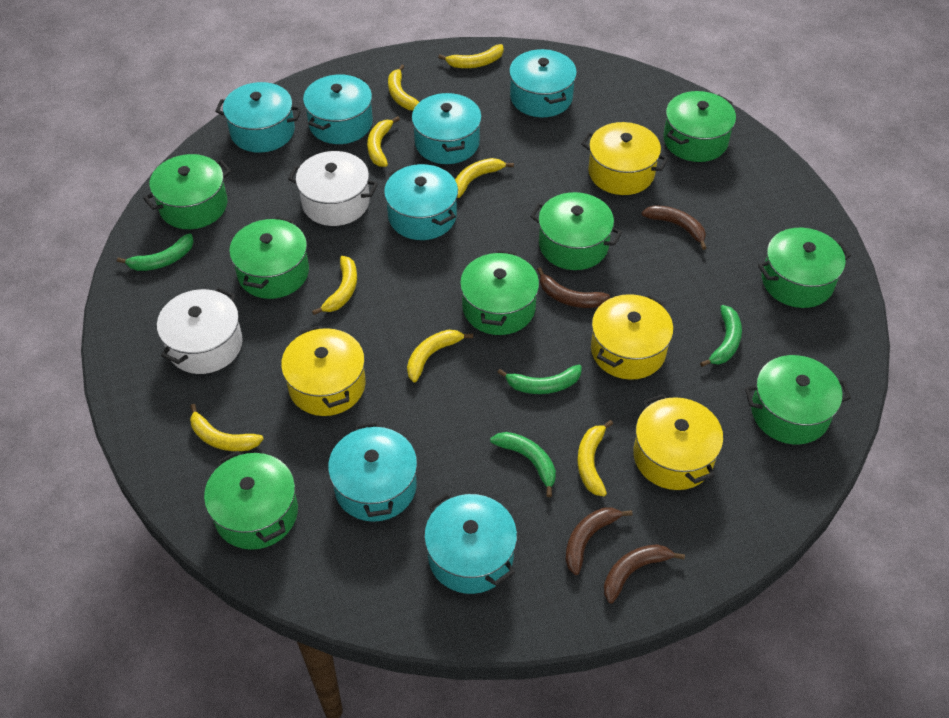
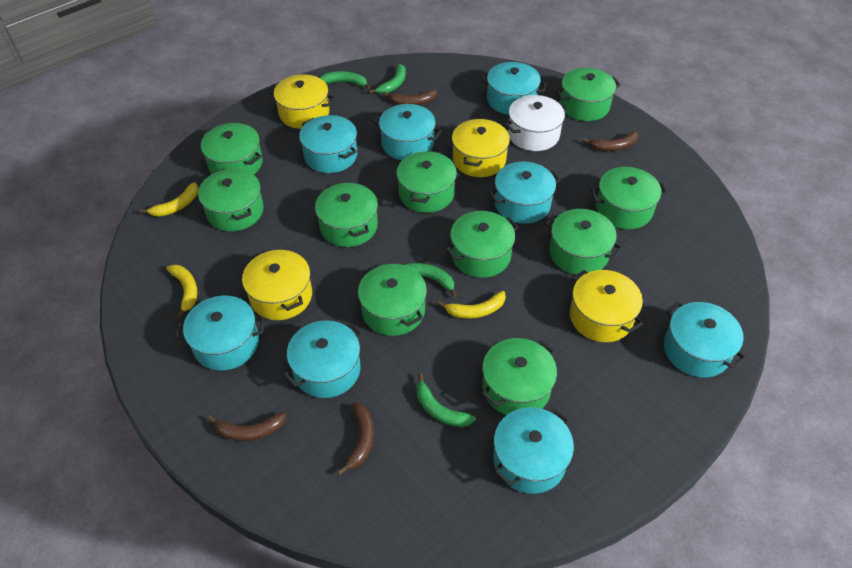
green pot: 8 -> 10
turquoise pot: 7 -> 8
white pot: 2 -> 1
yellow banana: 8 -> 3

